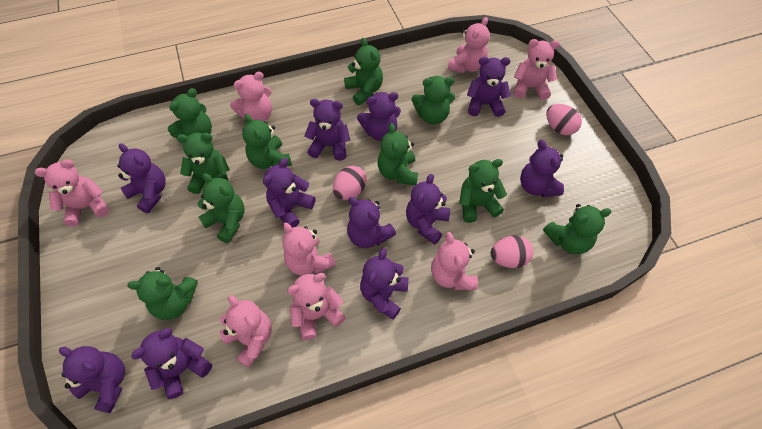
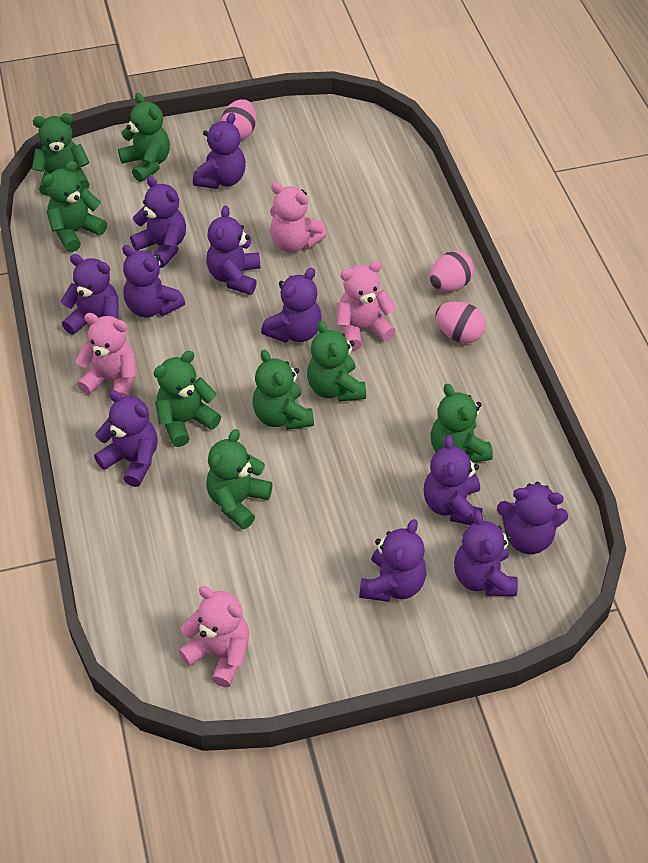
green teddy bear: 10 -> 8
pink teddy bear: 8 -> 4

